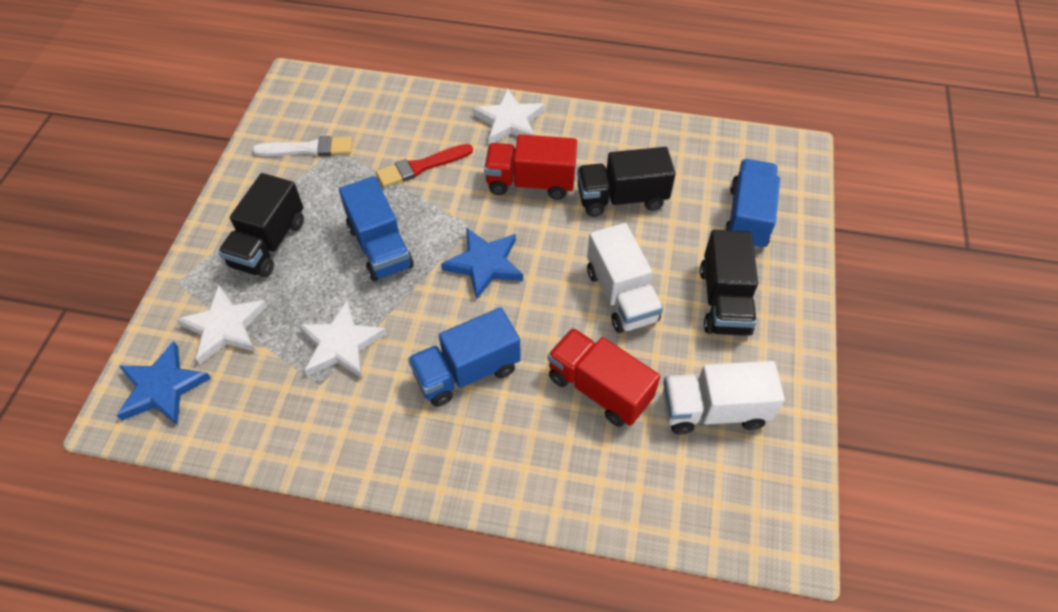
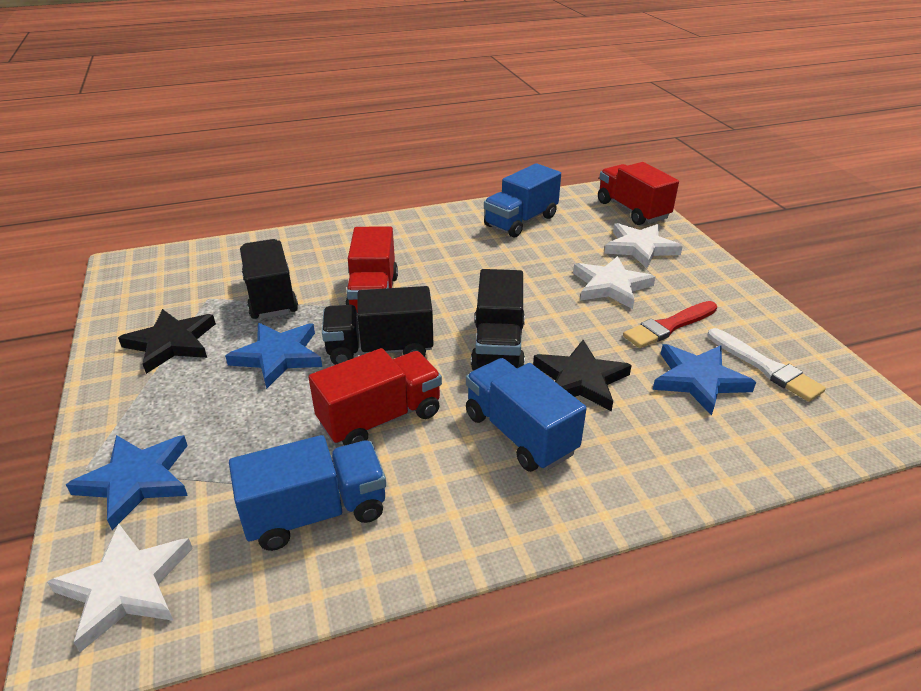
black star: 0 -> 2
blue star: 2 -> 3
red truck: 2 -> 3
white truck: 2 -> 0

